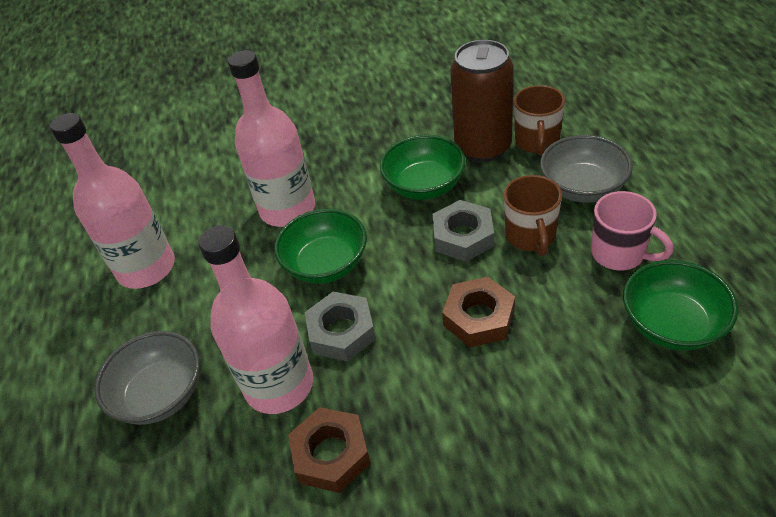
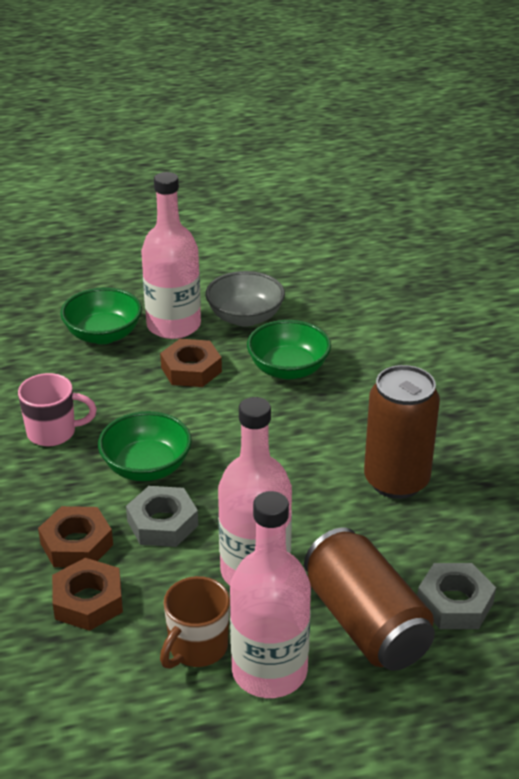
brown can: 1 -> 2
brown mug: 2 -> 1
brown nut: 2 -> 3
grey bowl: 2 -> 1

